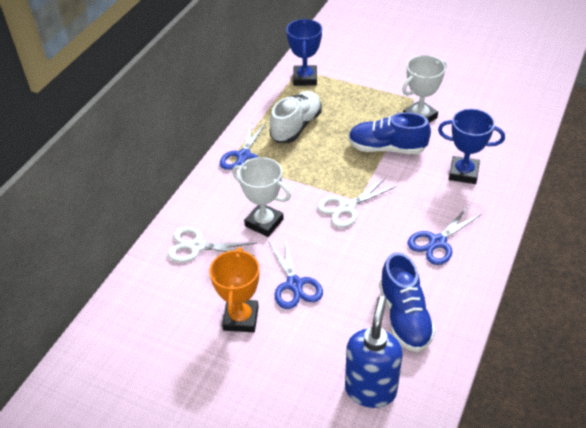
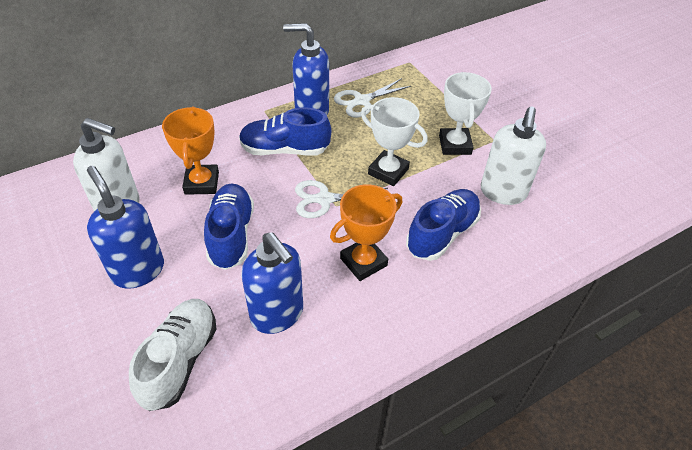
blue scissors: 3 -> 0
blue shoe: 2 -> 3
blue soap dispenser: 1 -> 3
blue trophy: 2 -> 0
orange trophy: 1 -> 2
white soap dispenser: 0 -> 2

